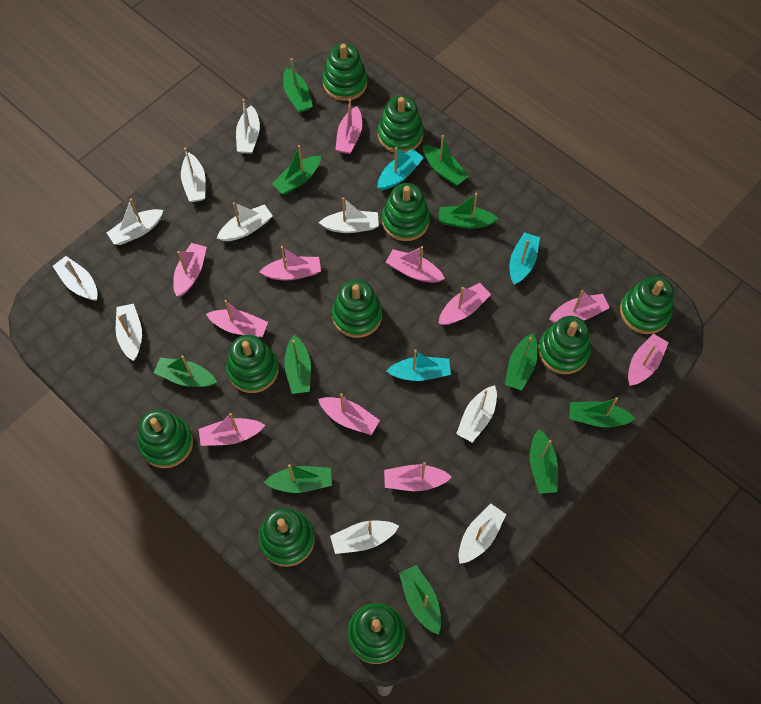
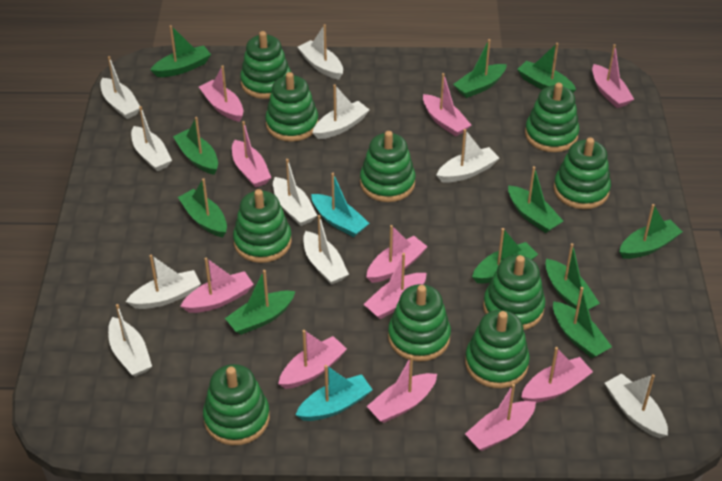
turquoise boat: 3 -> 2

